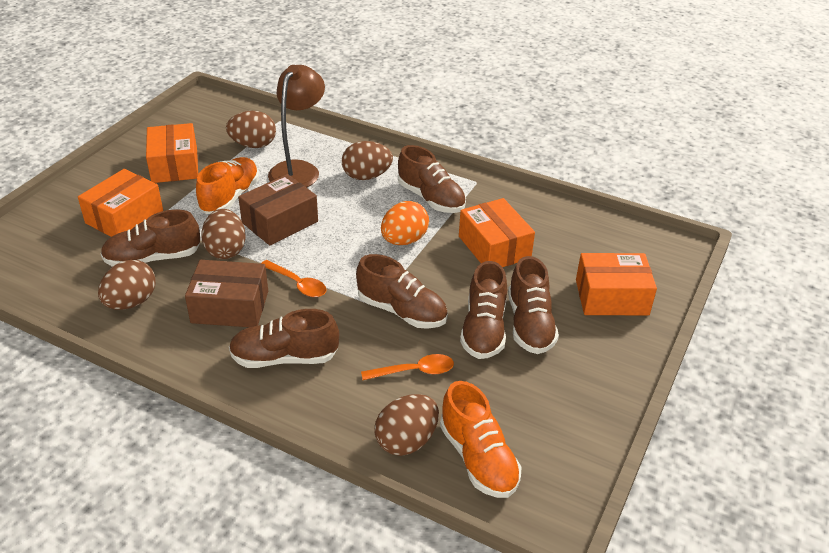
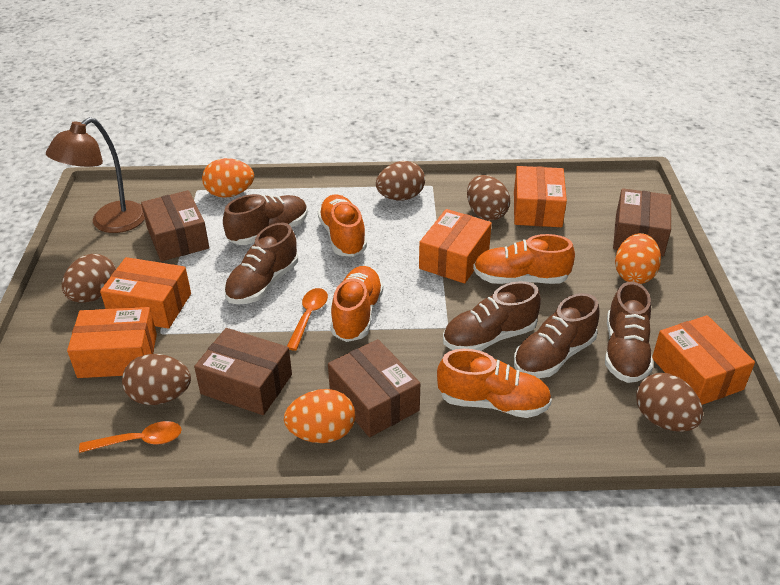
brown box: 2 -> 4
brown shoe: 6 -> 5
orange box: 4 -> 5
orange egg: 1 -> 3
orange shoe: 2 -> 4

